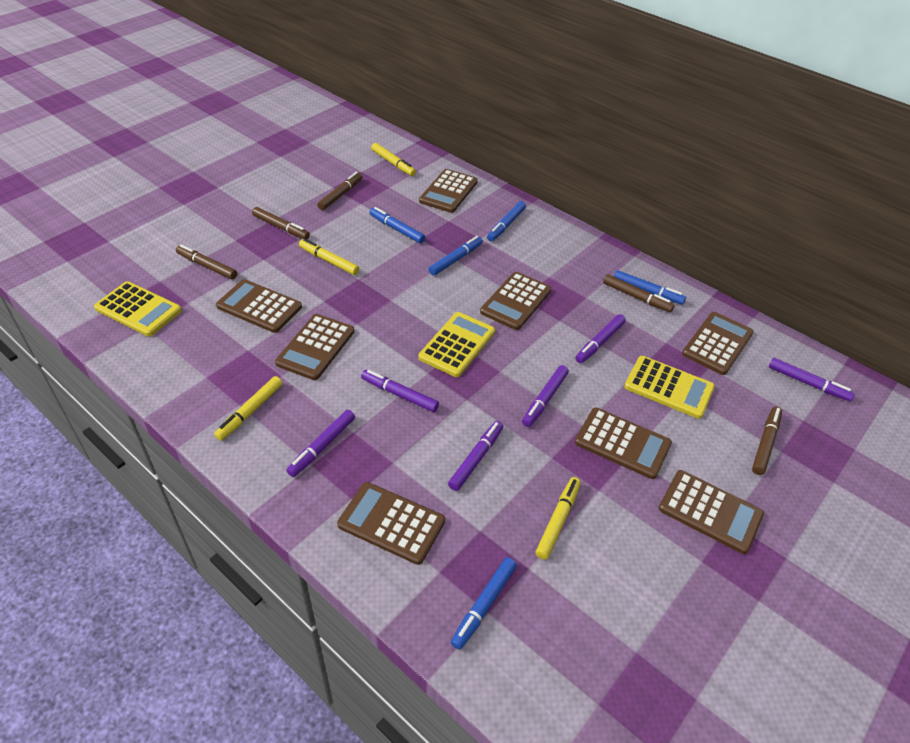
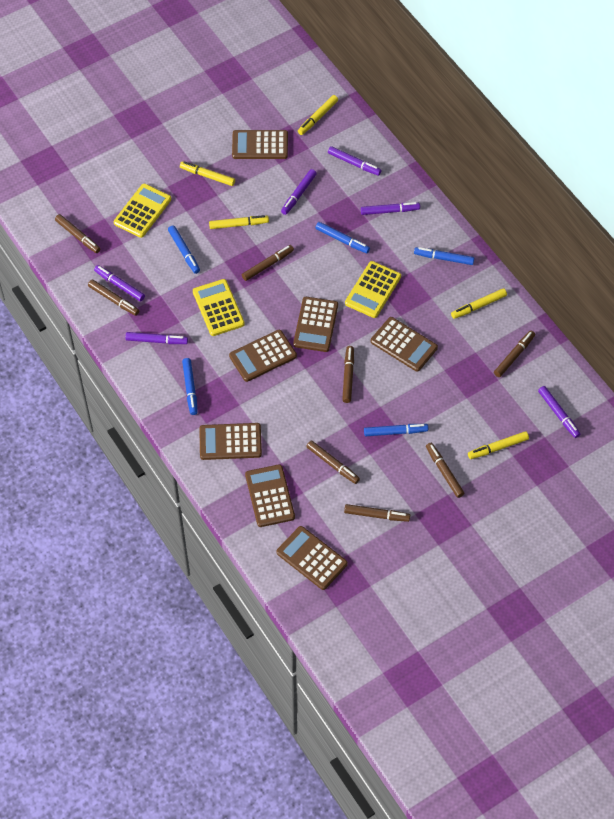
brown calculator: 8 -> 7
brown marker: 5 -> 8
yellow marker: 4 -> 5

